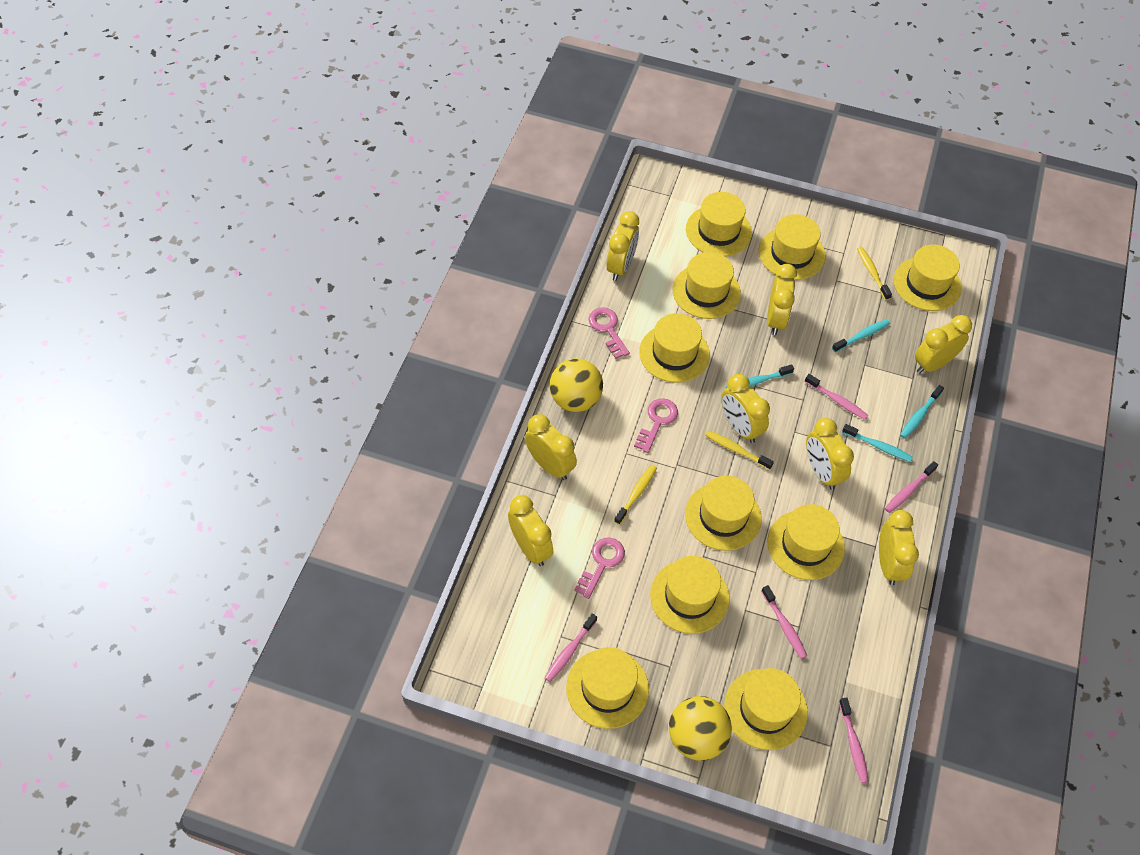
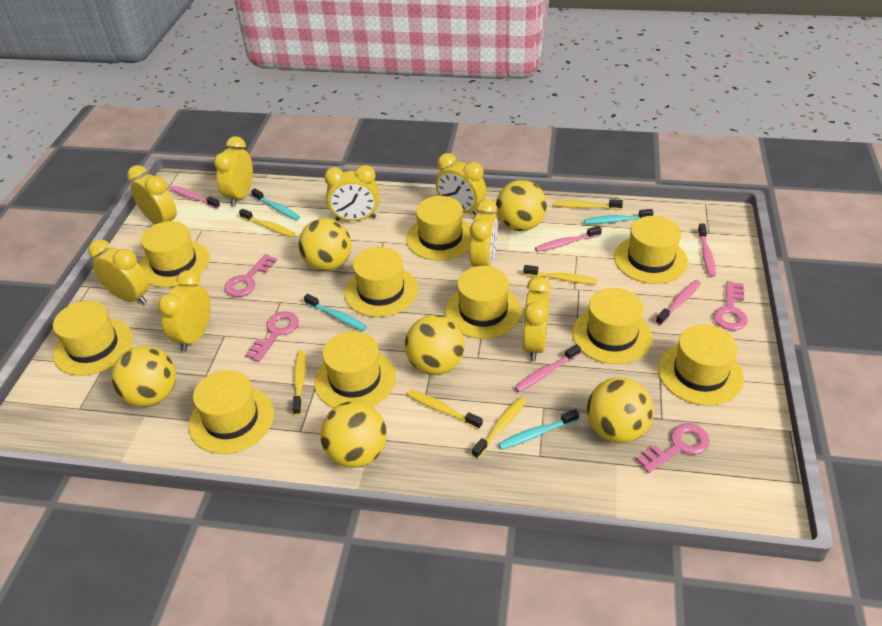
pink key: 3 -> 4
yellow ball: 2 -> 6
yellow toothbrush: 3 -> 6

